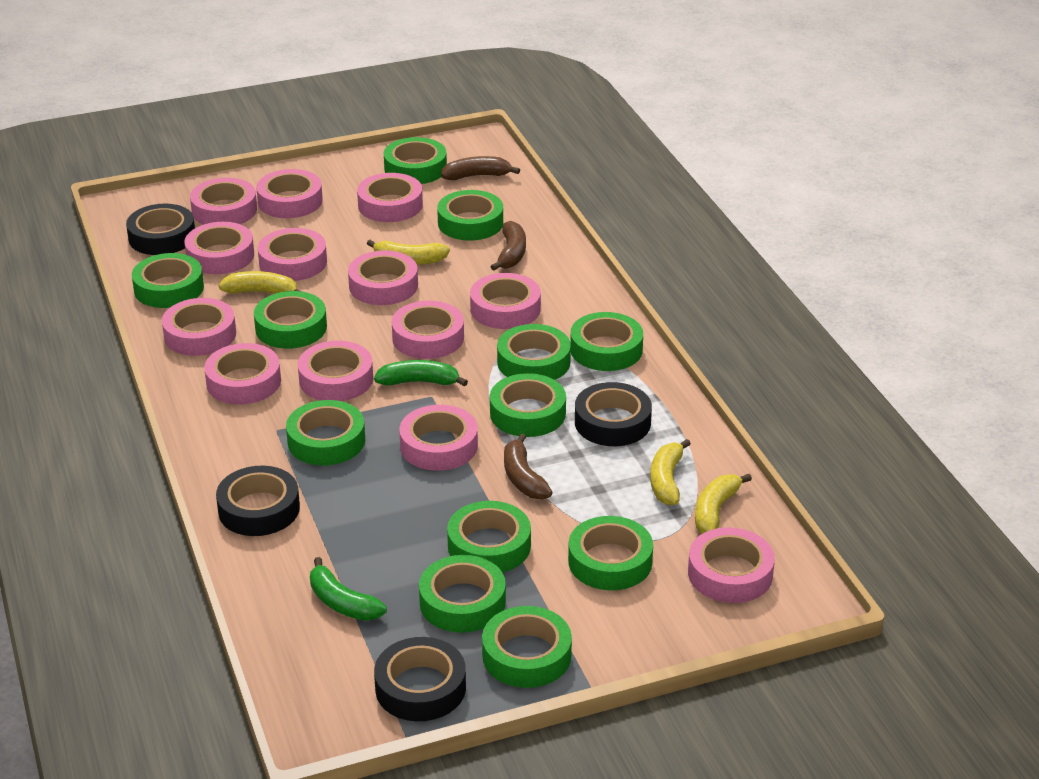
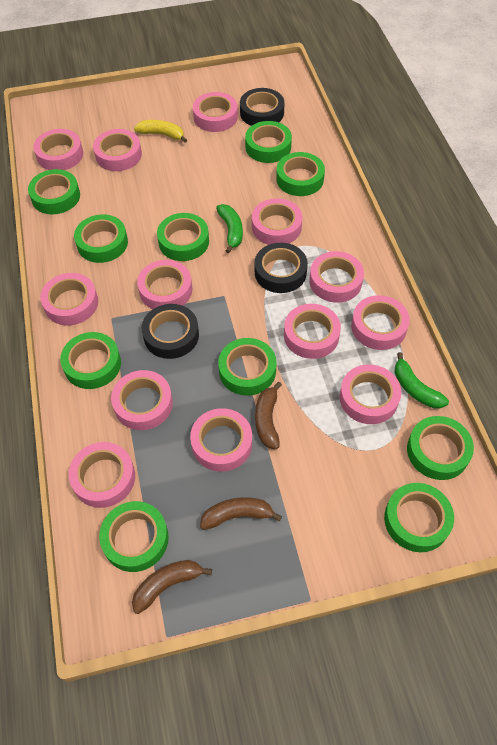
black tape: 4 -> 3
green tape: 12 -> 10
yellow banana: 4 -> 1

